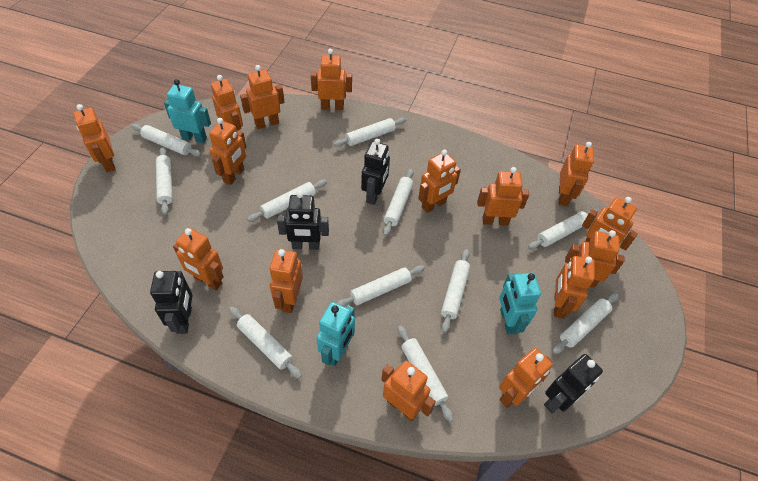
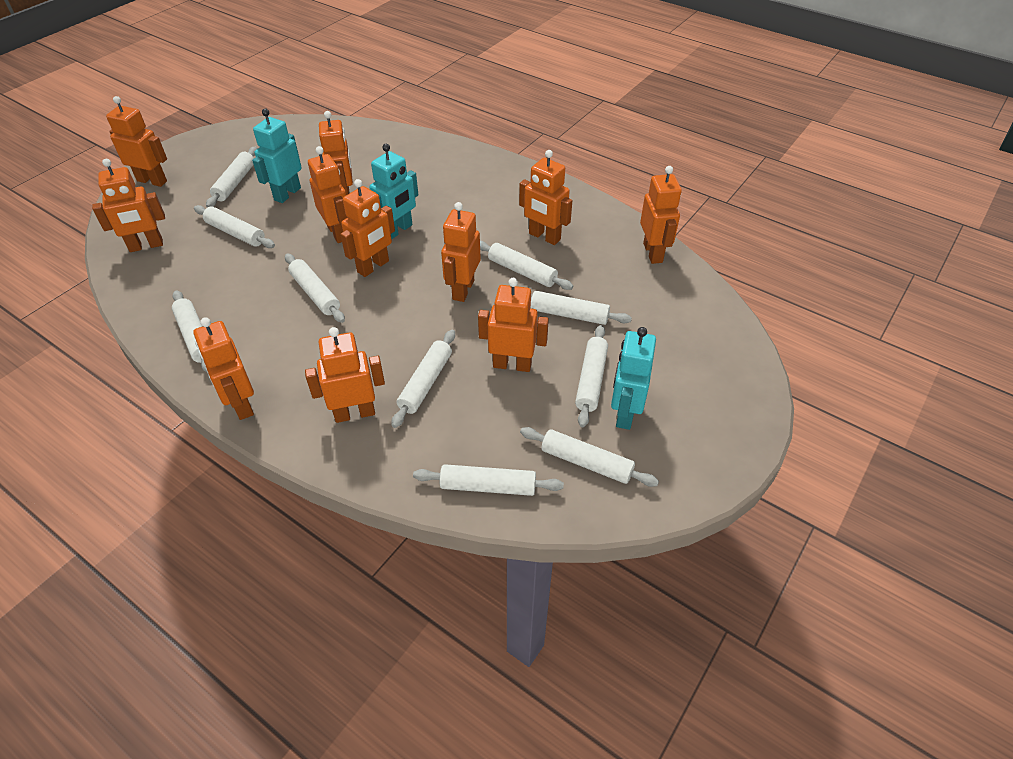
black robot: 4 -> 0
orange robot: 15 -> 11
white rolling pin: 11 -> 10

